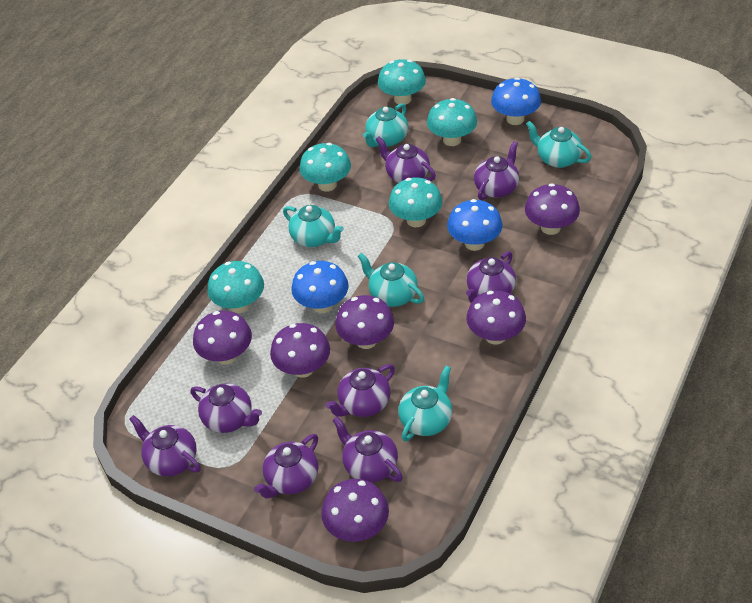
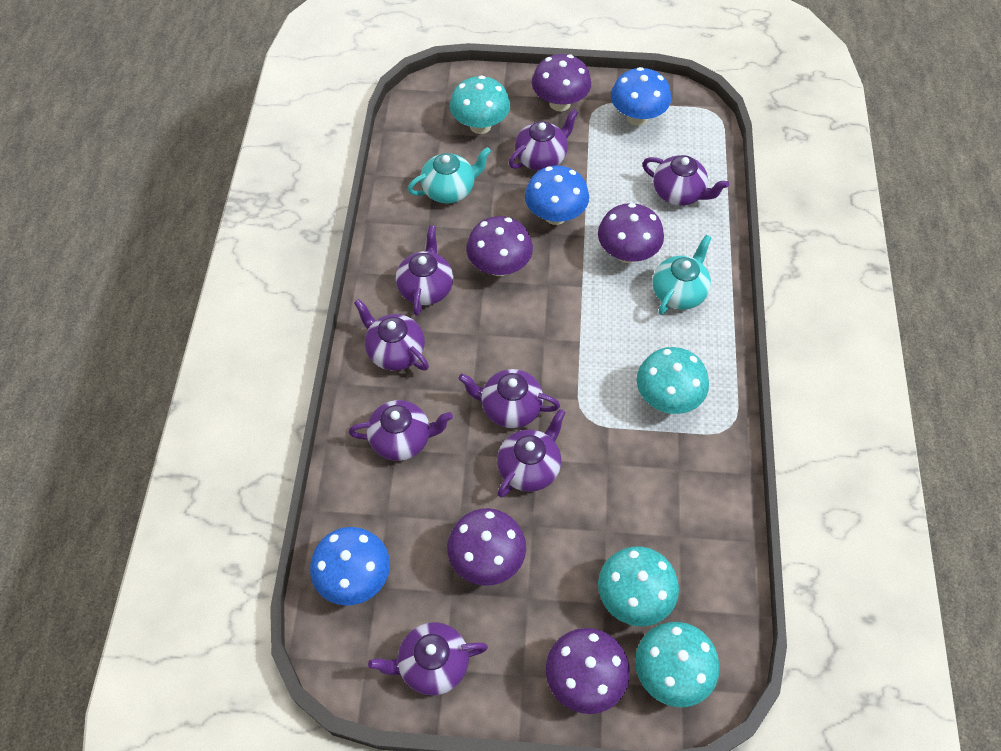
purple mushroom: 6 -> 5
turquoise mushroom: 5 -> 4
turquoise teapot: 5 -> 2

